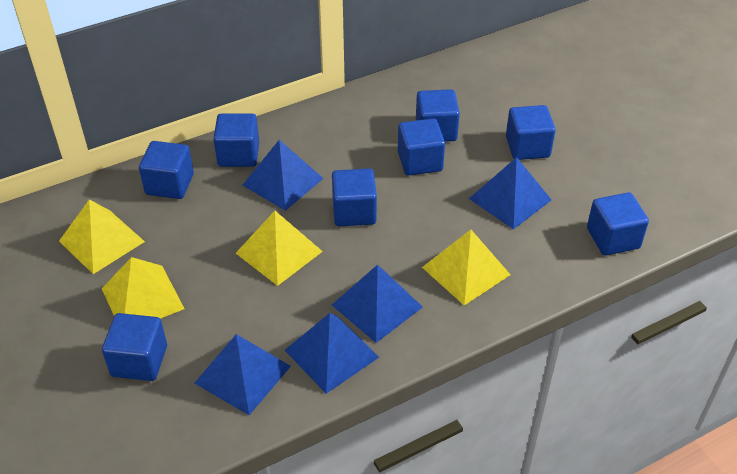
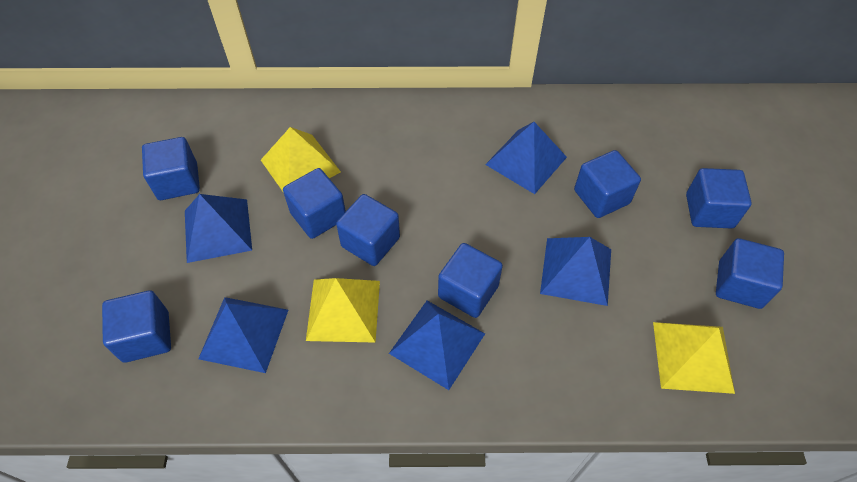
yellow pyramid: 4 -> 3

